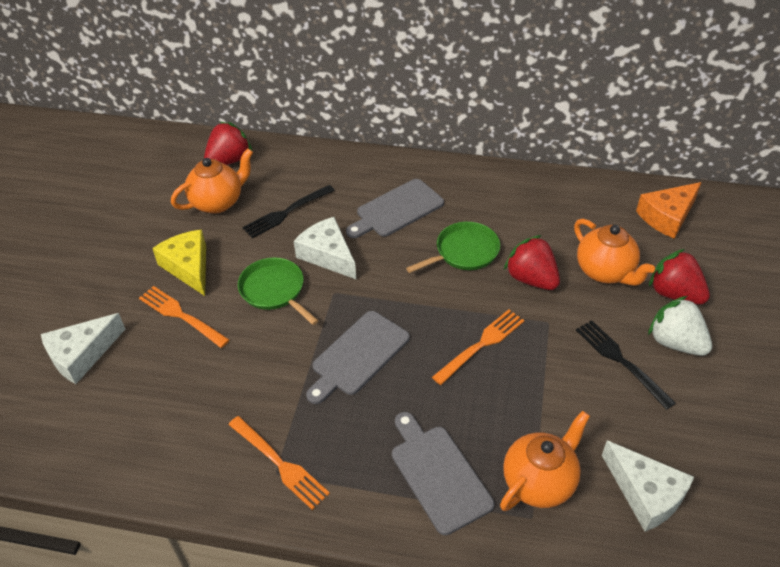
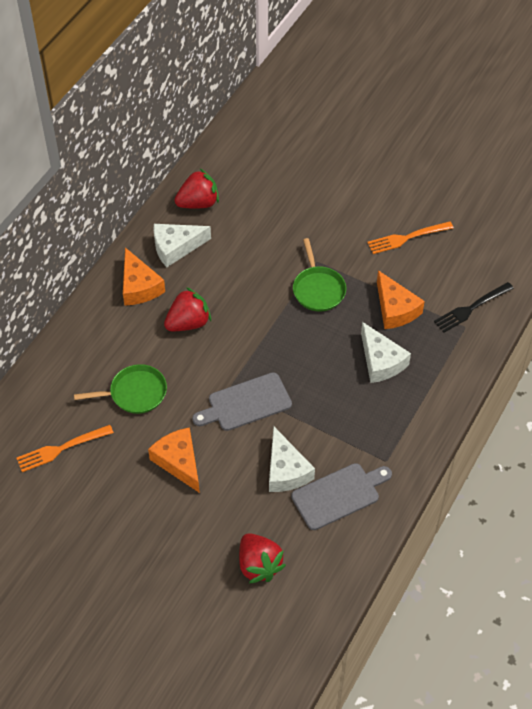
black fork: 2 -> 1
grey cutting board: 3 -> 2
orange cheese: 1 -> 3
orange fork: 3 -> 2
orange teapot: 3 -> 0
white strawberry: 1 -> 0
yellow cheese: 1 -> 0

